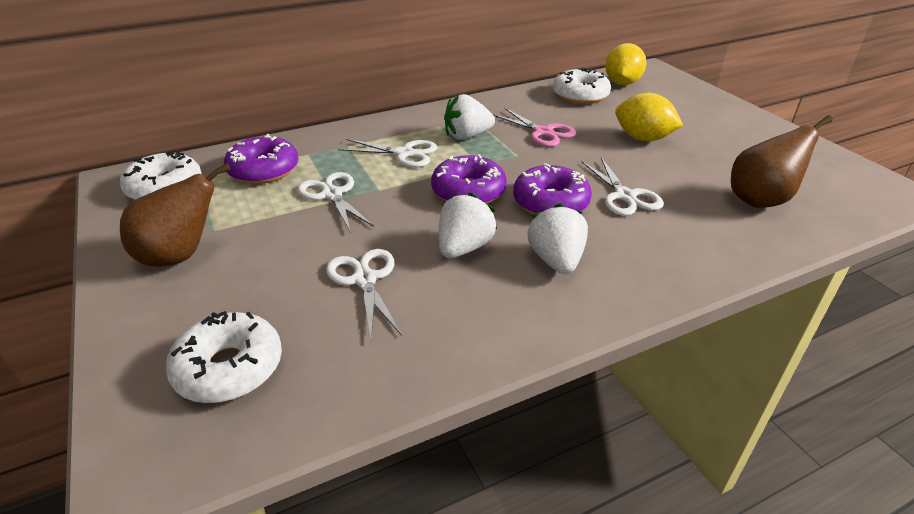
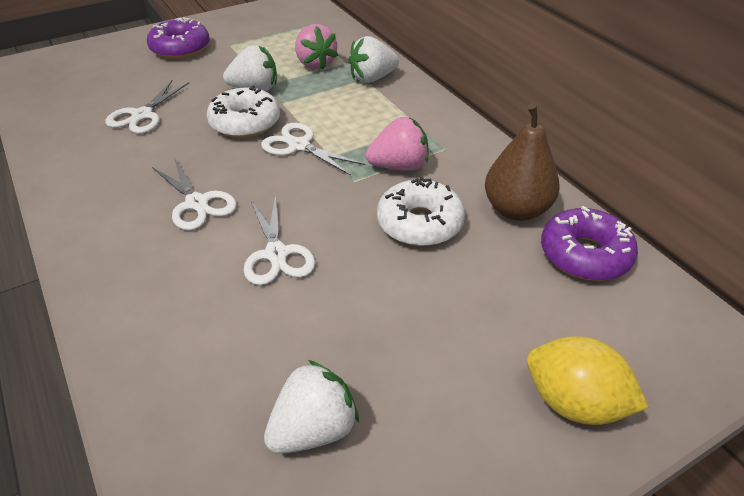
brown pear: 2 -> 1
pink scissors: 1 -> 0
pink strawberry: 0 -> 2
purple donut: 3 -> 2
white donut: 3 -> 2
yellow lemon: 2 -> 1

